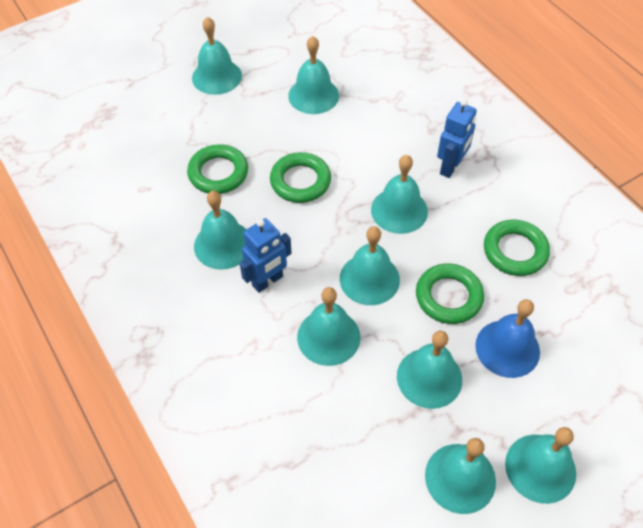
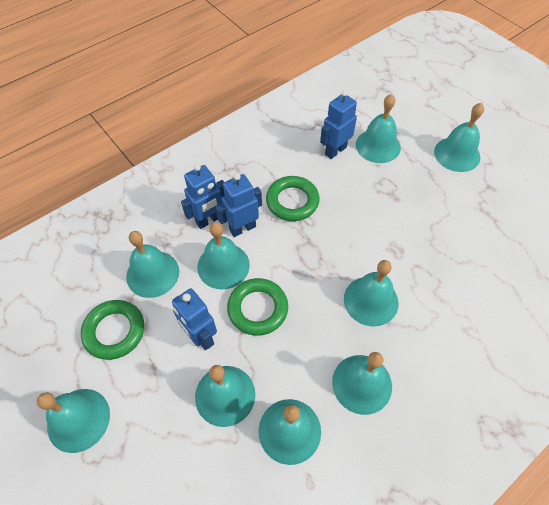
blue bell: 1 -> 0
blue robot: 2 -> 4
green ring: 4 -> 3

